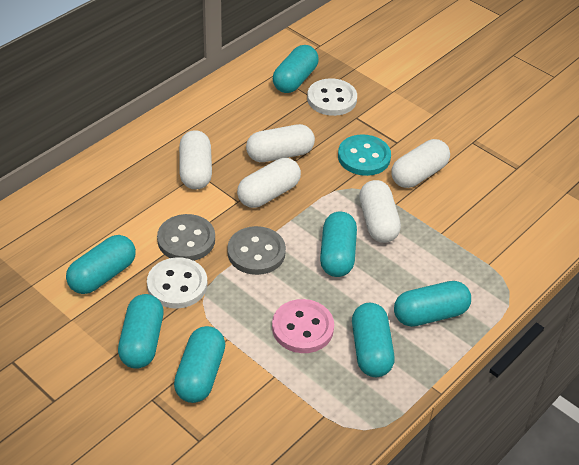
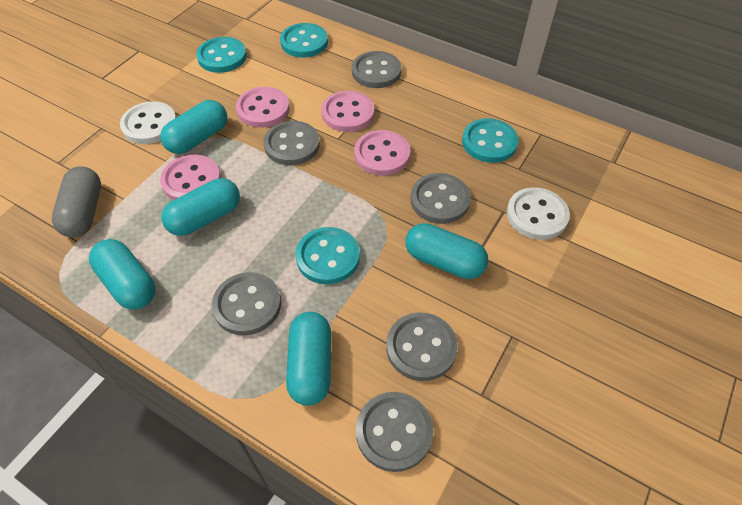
grey button: 2 -> 6
grey capsule: 0 -> 1
pink button: 1 -> 4
turquoise button: 1 -> 4
turquoise capsule: 7 -> 5
white capsule: 5 -> 0

